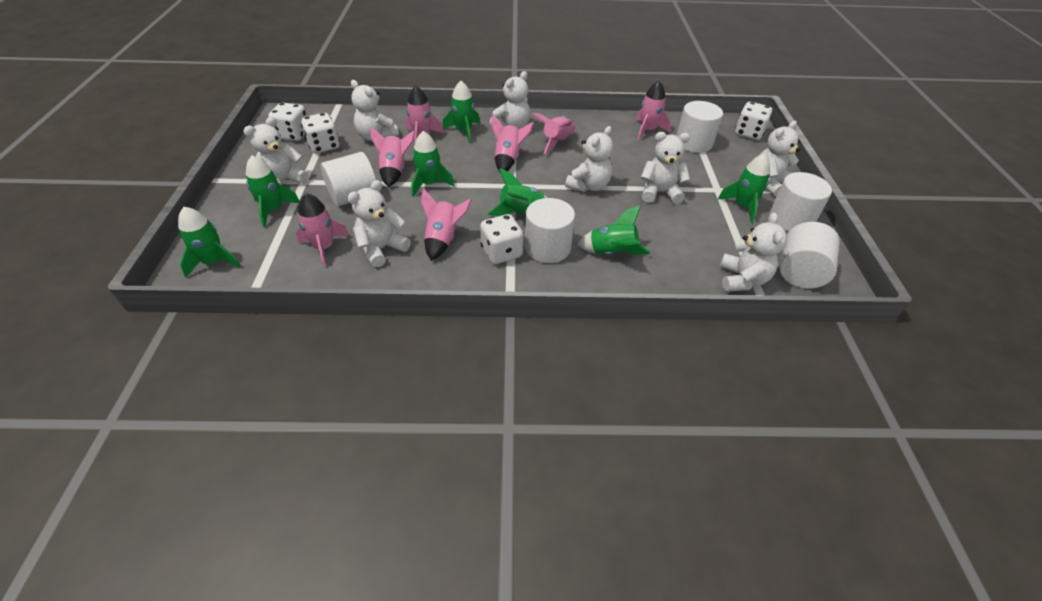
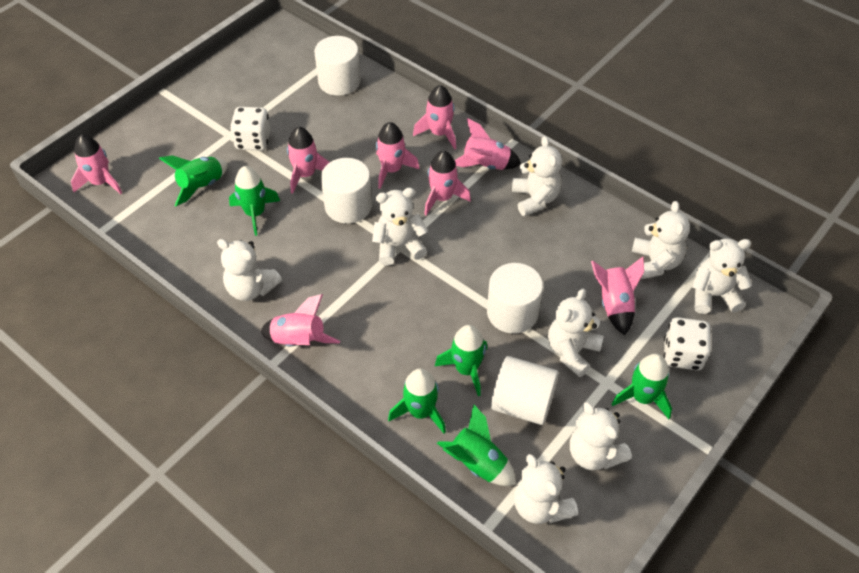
green rocket: 7 -> 6
pink rocket: 7 -> 8
white cylinder: 5 -> 4
white dice: 4 -> 2

